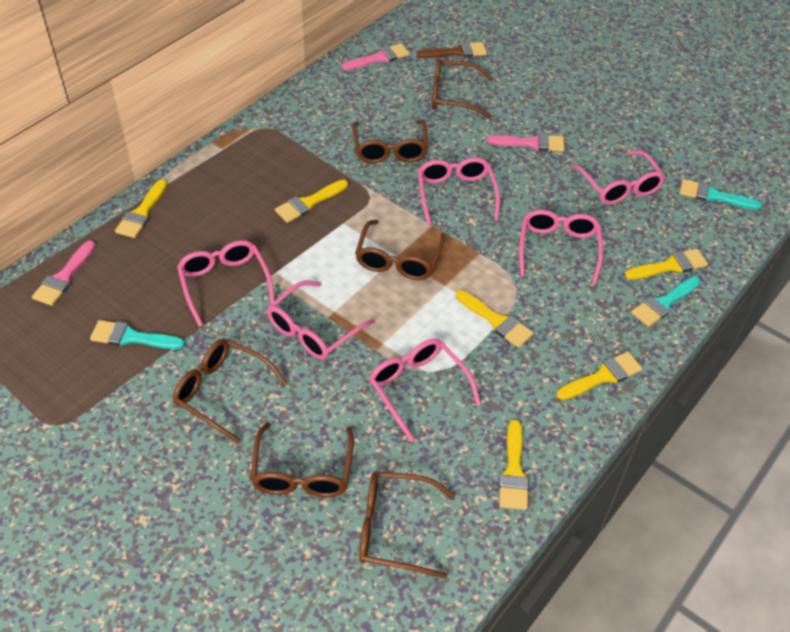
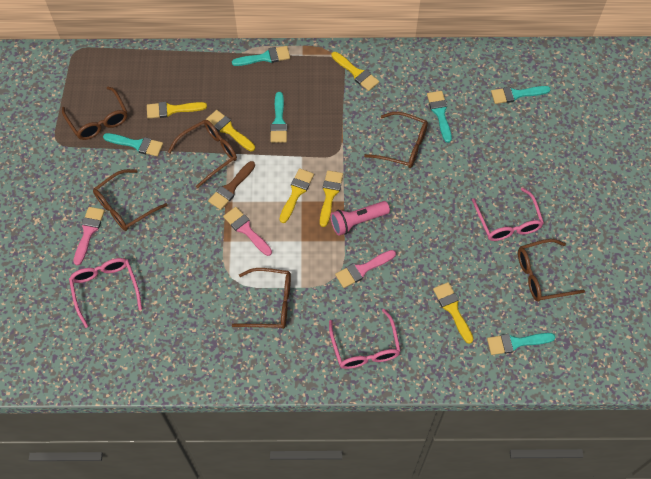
pink flashlight: 0 -> 1
pink glasses: 6 -> 3
turquoise brush: 3 -> 6

